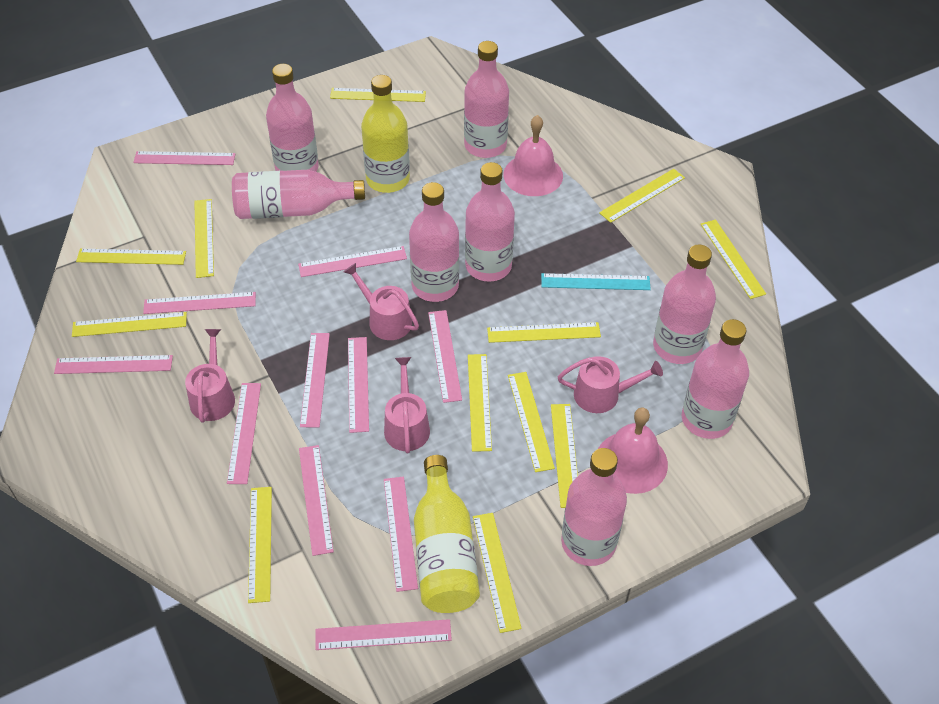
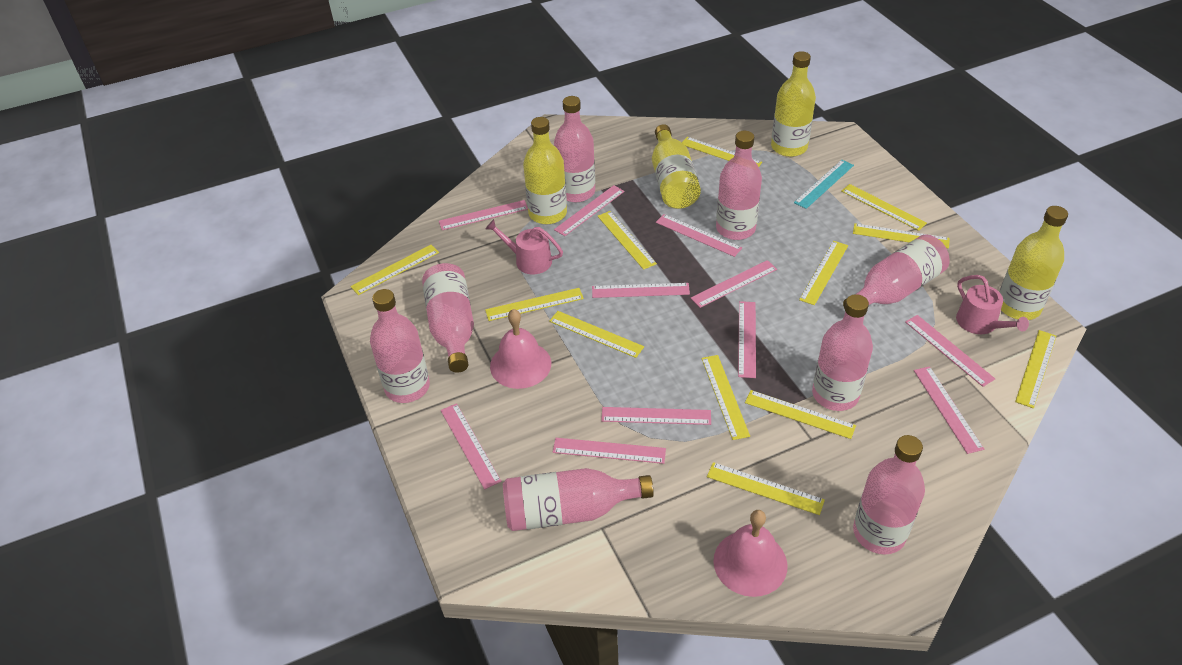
pink watering can: 4 -> 2
yellow bottle: 2 -> 4

